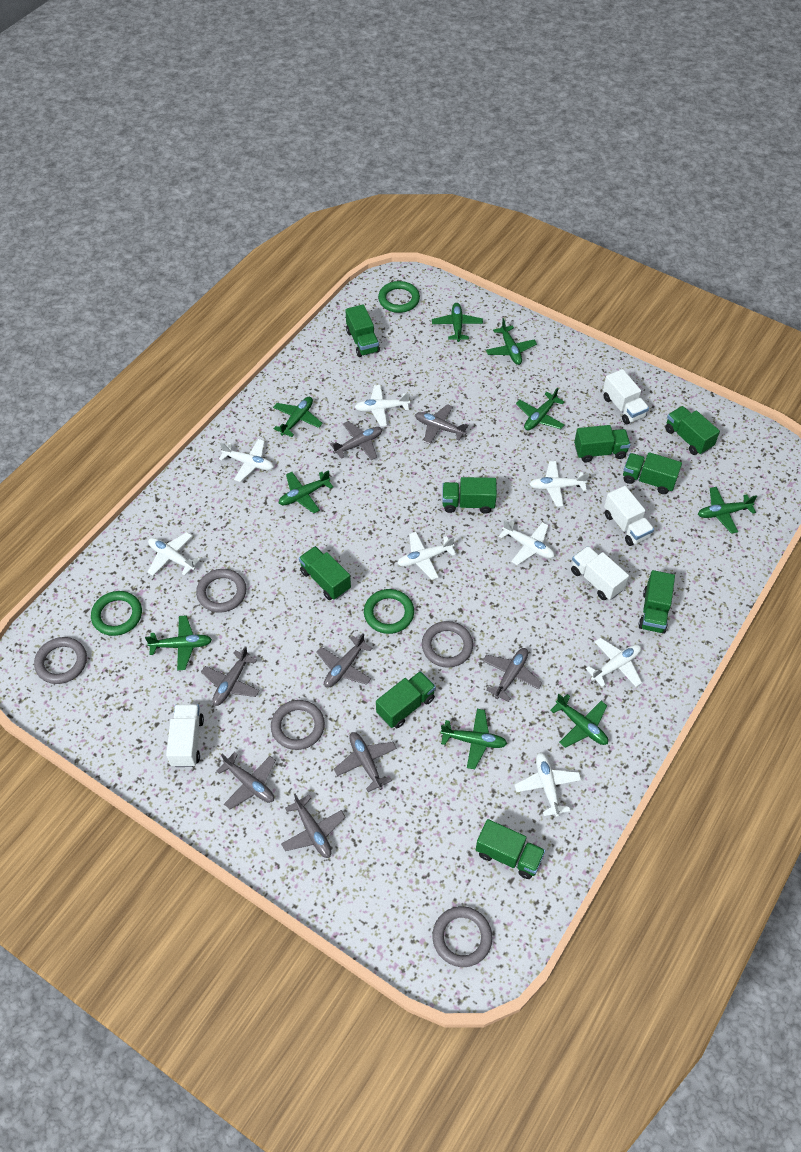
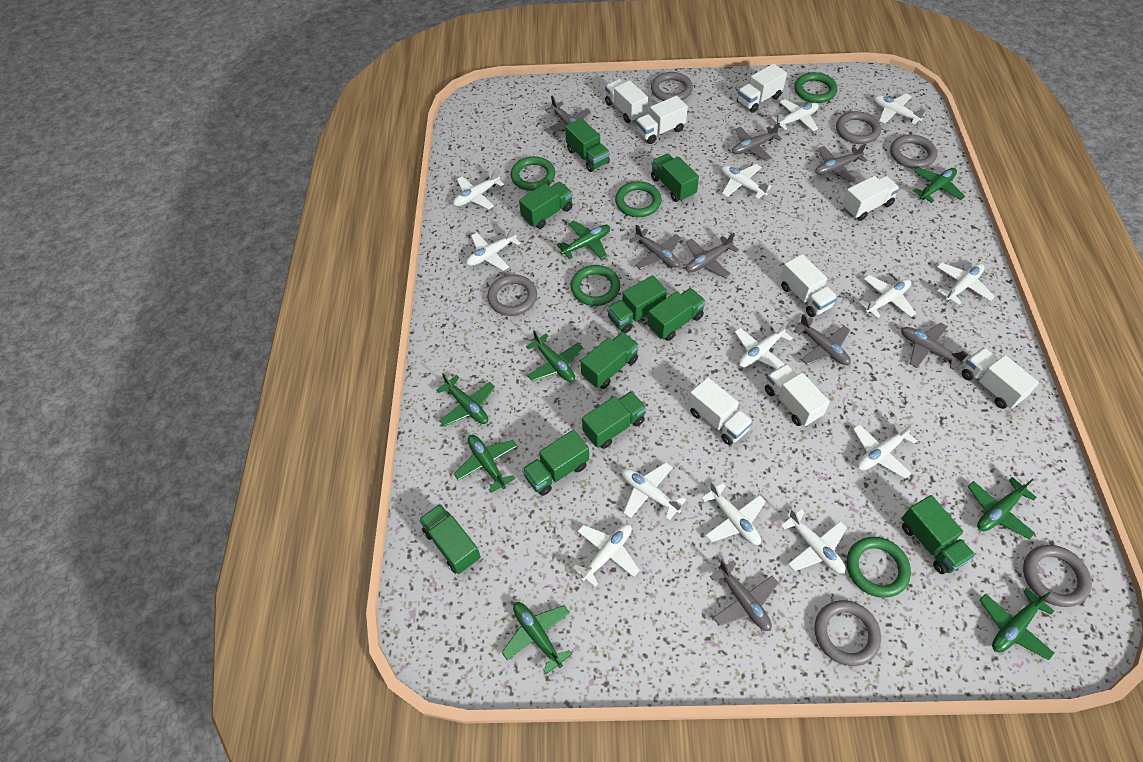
green plane: 9 -> 8
green ring: 3 -> 5
green truck: 9 -> 10
grey ring: 5 -> 6
white plane: 8 -> 13
white truck: 4 -> 8

